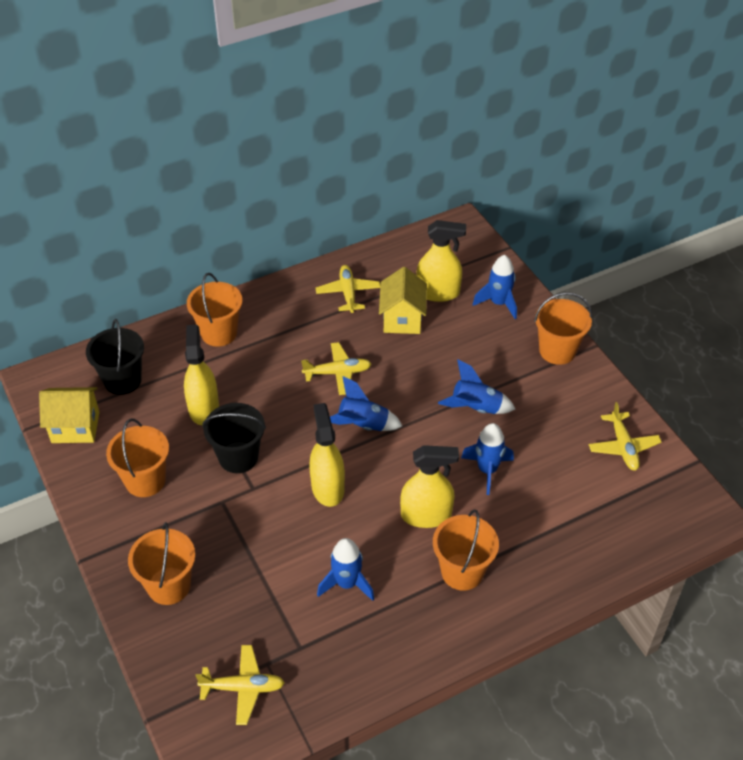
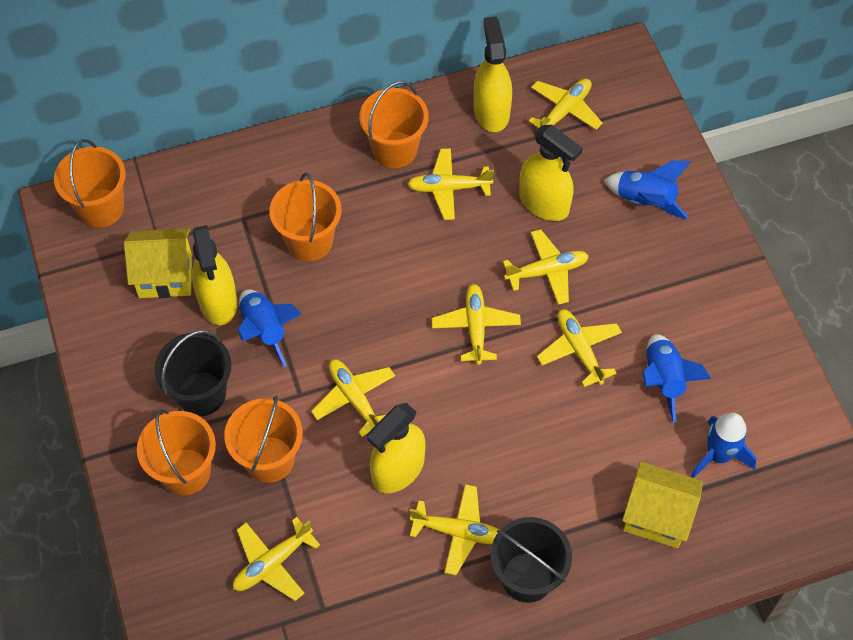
blue rocket: 5 -> 4
yellow plane: 4 -> 8

